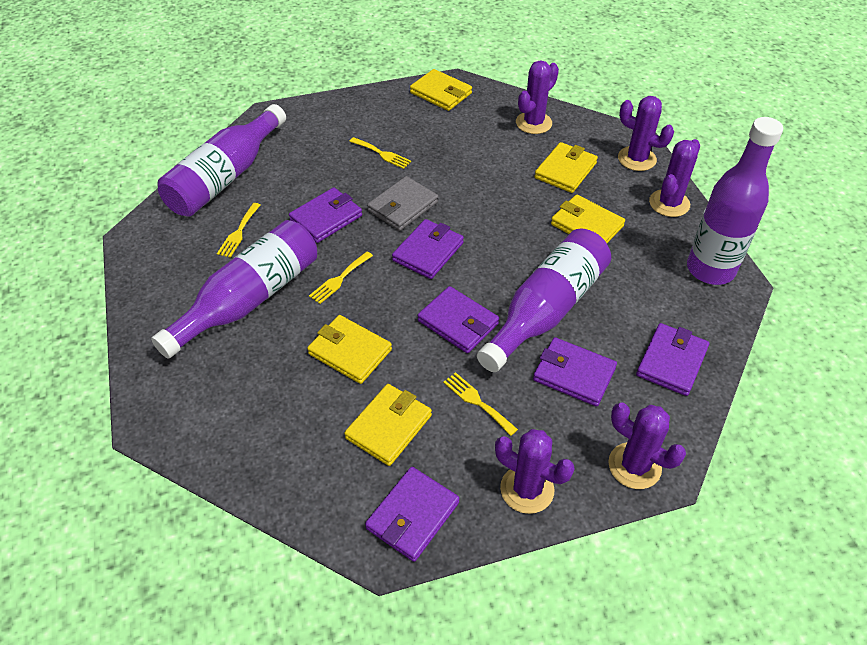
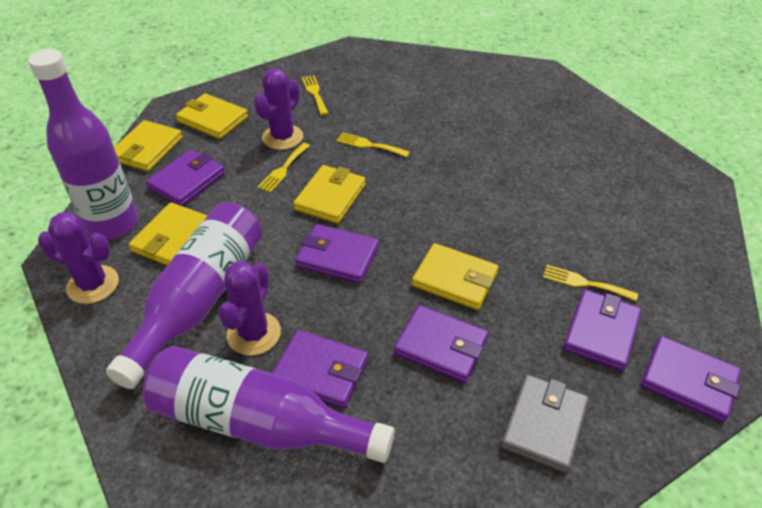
purple bottle: 4 -> 3
purple cactus: 5 -> 3

